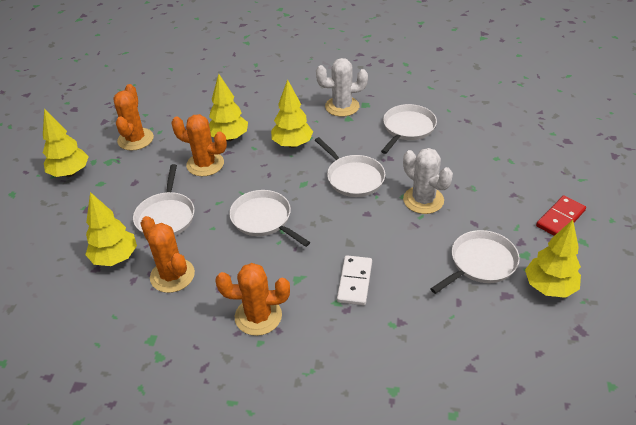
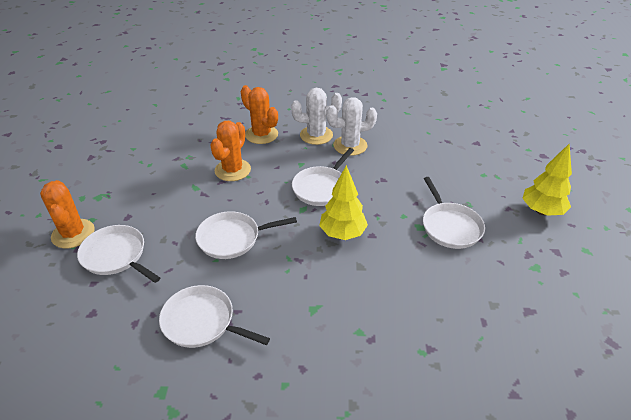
orange cactus: 4 -> 3
red domino: 1 -> 0
white domino: 1 -> 0
yellow tree: 5 -> 2

